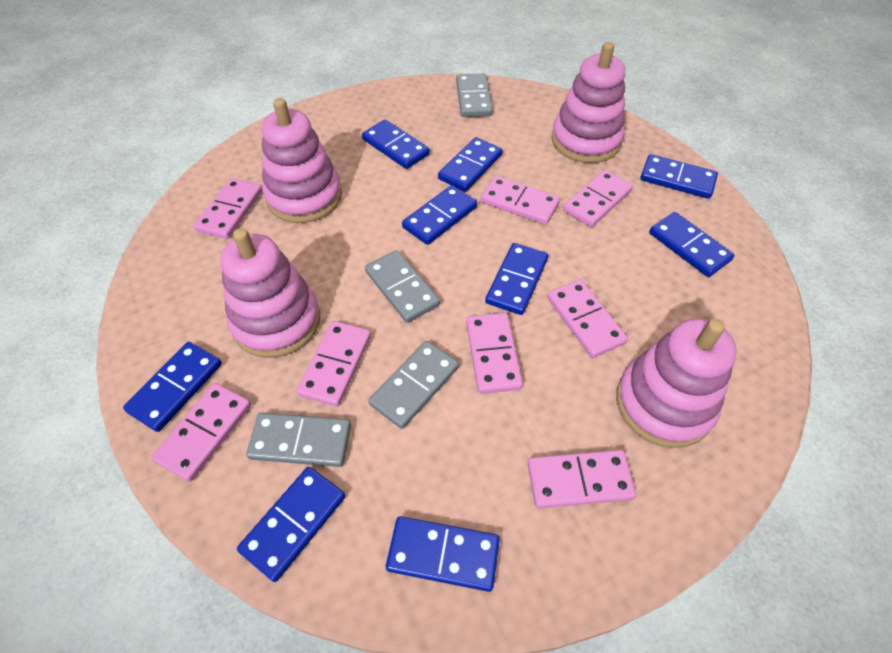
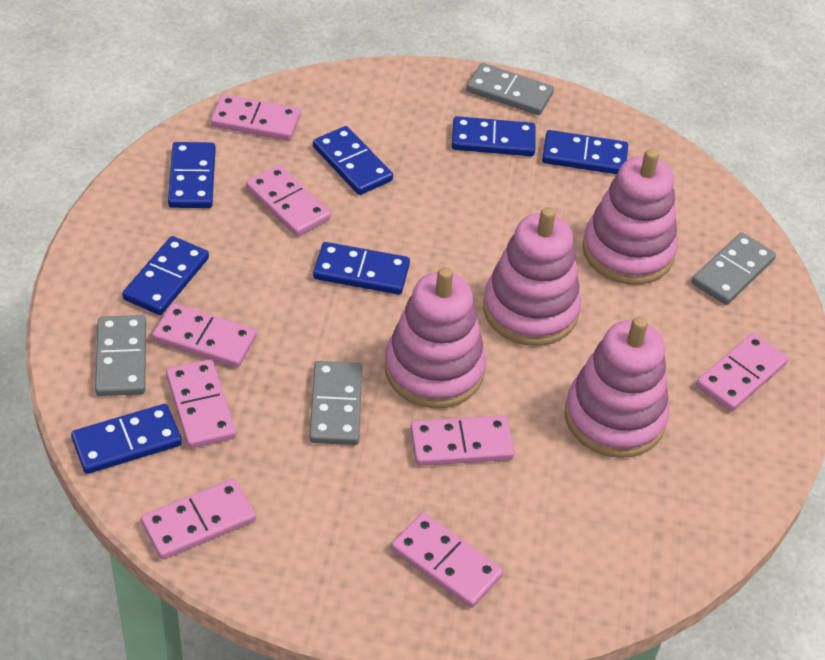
blue domino: 9 -> 7

